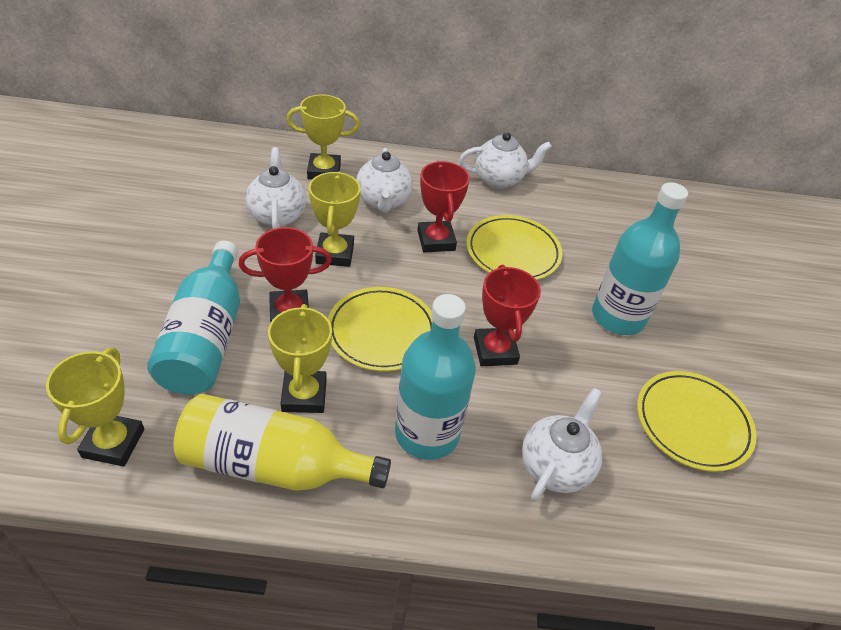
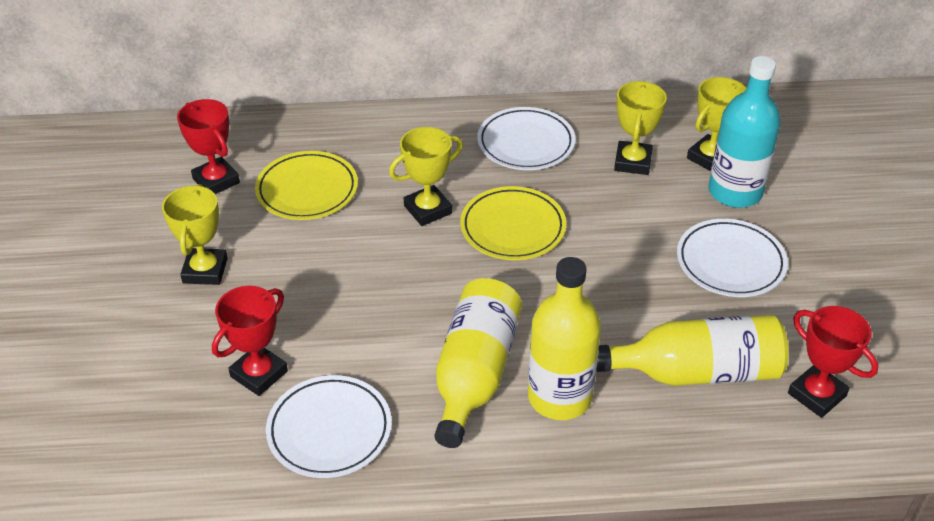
turquoise bottle: 3 -> 1
white plate: 0 -> 3
white teapot: 4 -> 0
yellow bottle: 1 -> 3
yellow plate: 3 -> 2

